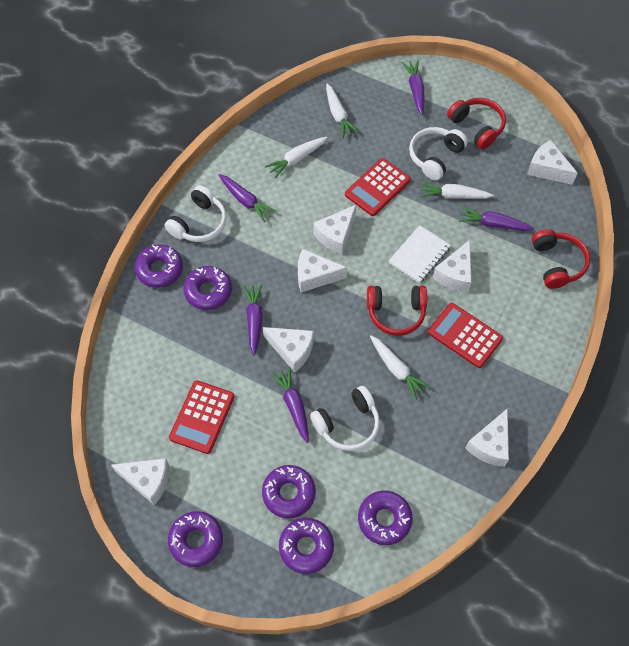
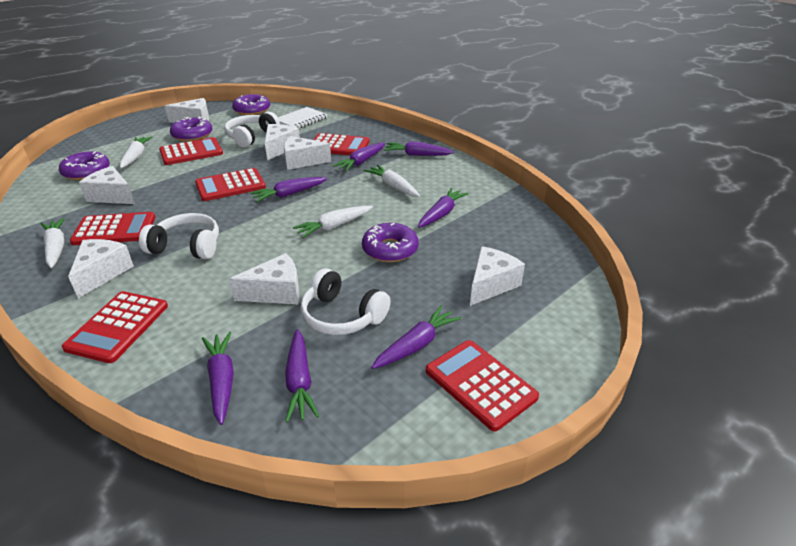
purple carrot: 5 -> 7
purple donut: 6 -> 4
red calculator: 3 -> 6
red headphones: 3 -> 0

